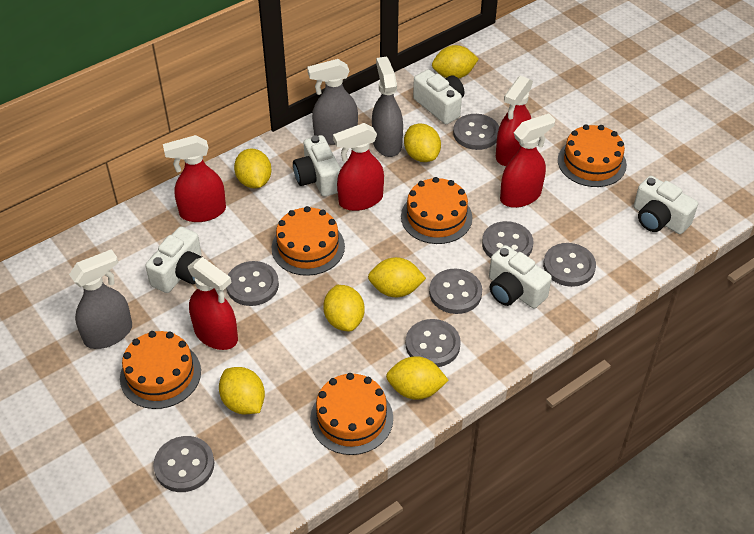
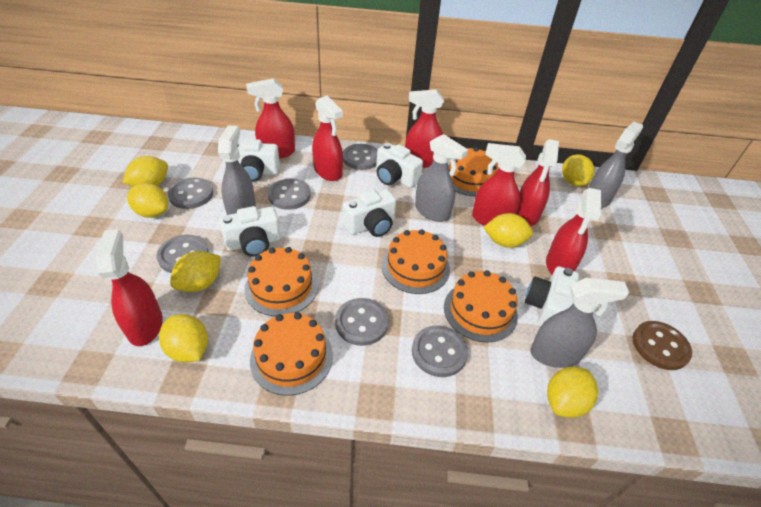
brown button: 0 -> 1
grey button: 7 -> 6
grey spray bottle: 3 -> 4
red spray bottle: 5 -> 7

